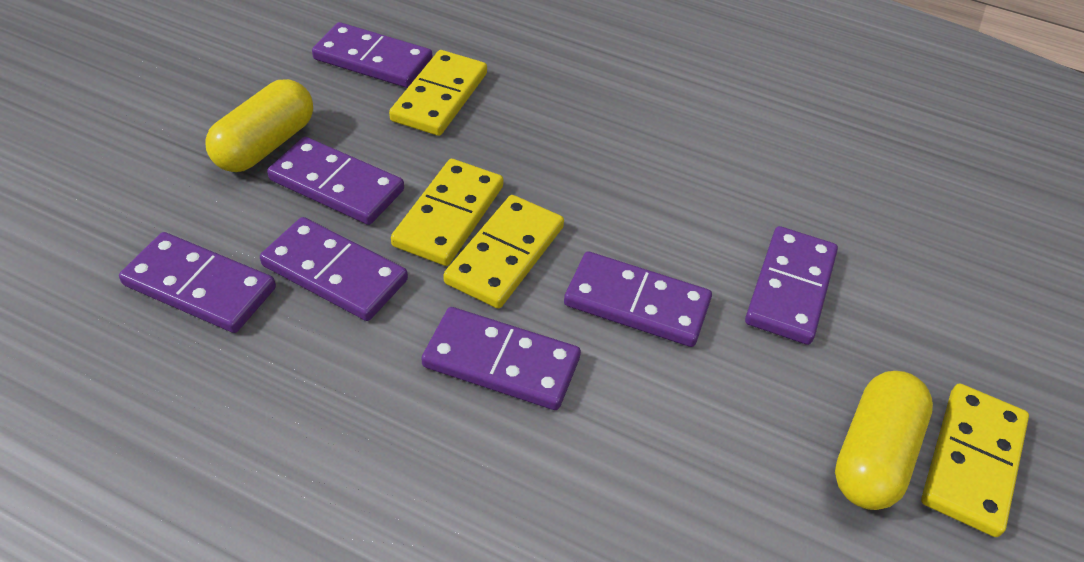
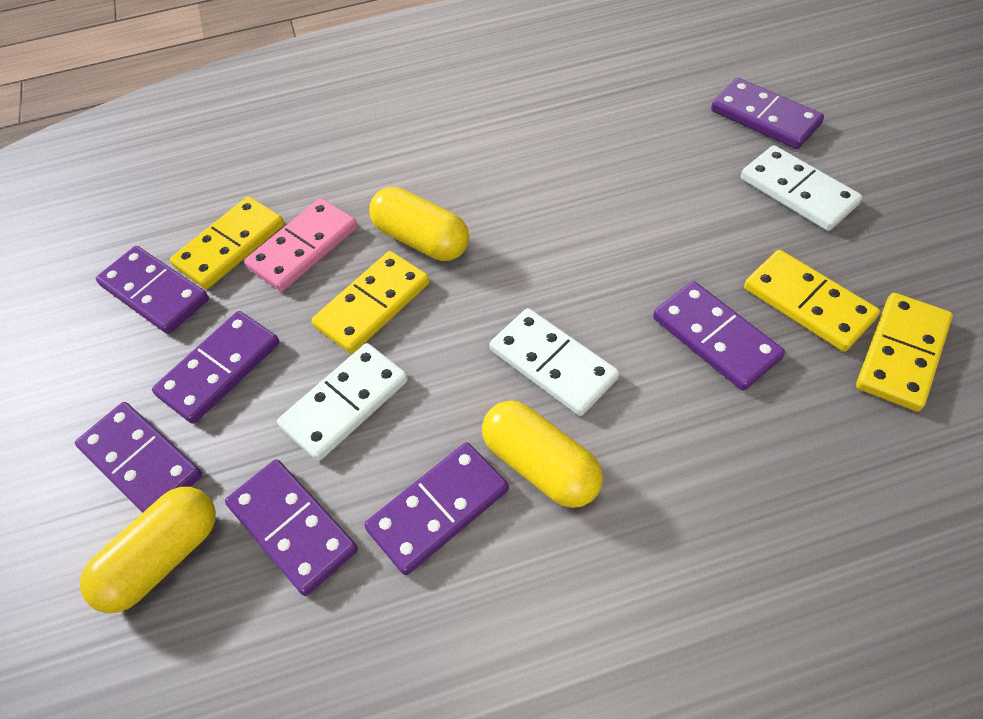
pink domino: 0 -> 1
white domino: 0 -> 3
yellow capsule: 2 -> 3

